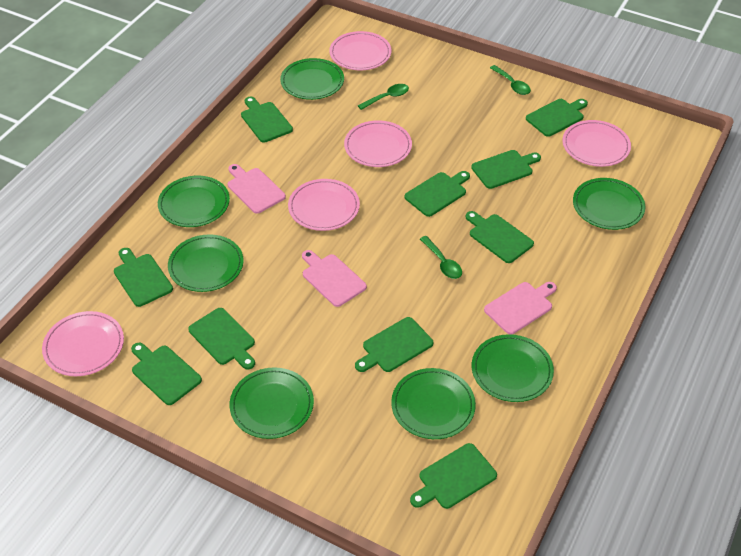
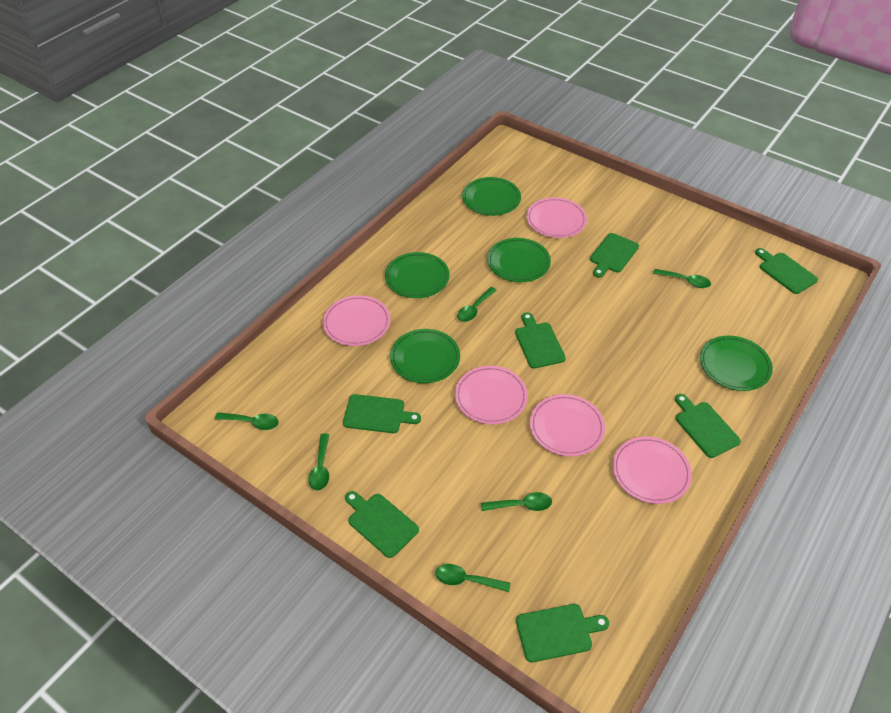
green cutting board: 10 -> 7
green plate: 7 -> 5
green spoon: 3 -> 6
pink cutting board: 3 -> 0

